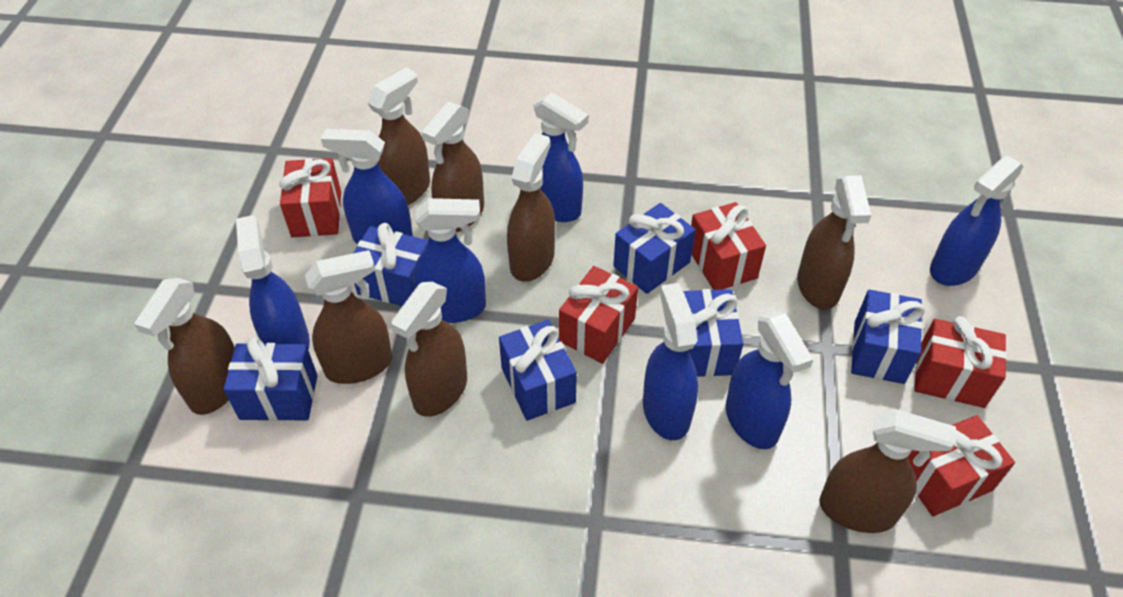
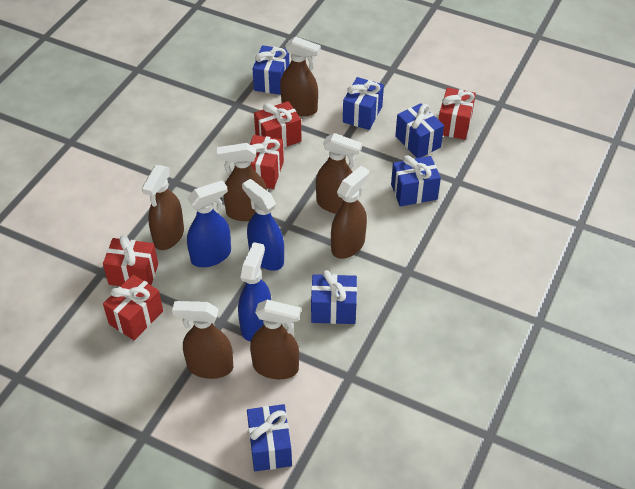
blue spray bottle: 7 -> 3
brown spray bottle: 8 -> 7

